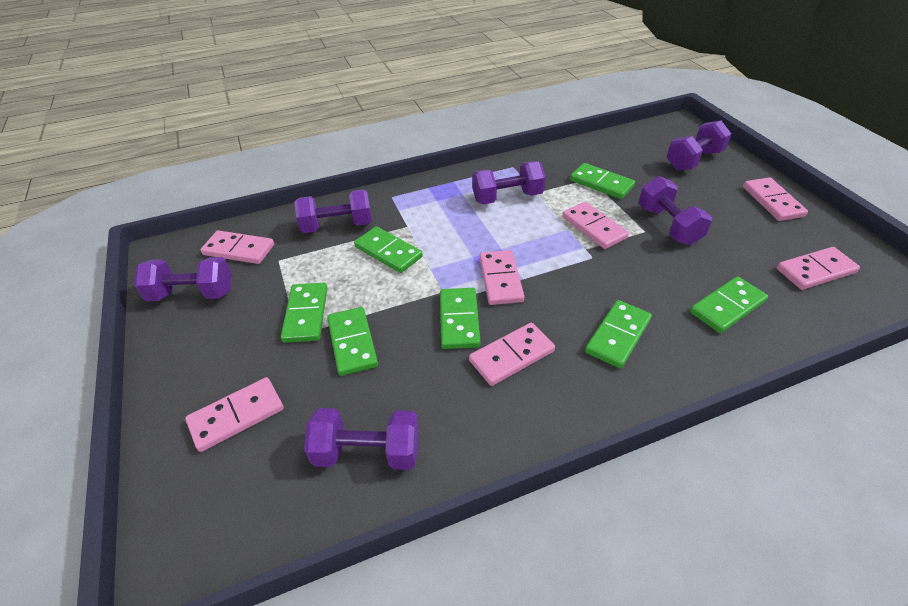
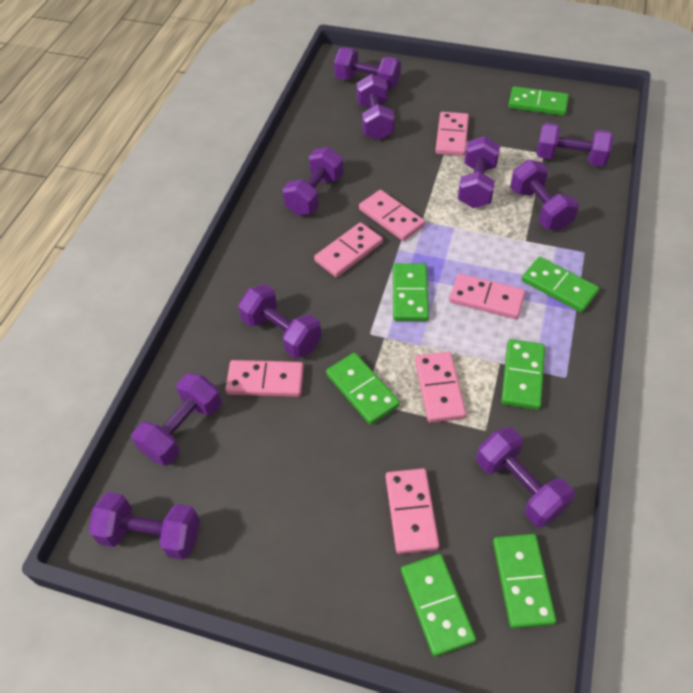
purple dumbbell: 6 -> 10

